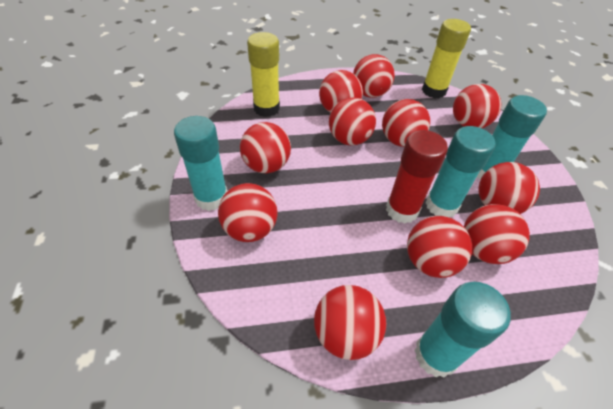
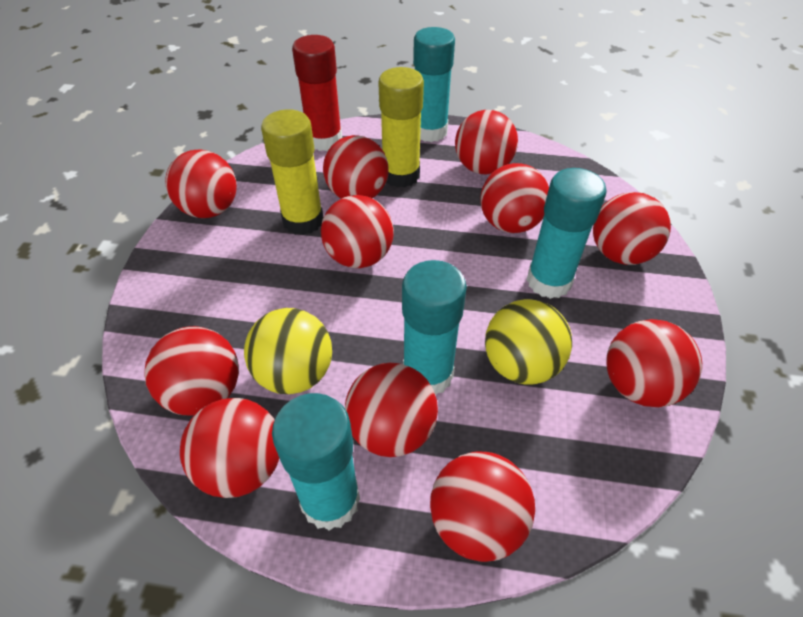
yellow ball: 0 -> 2

